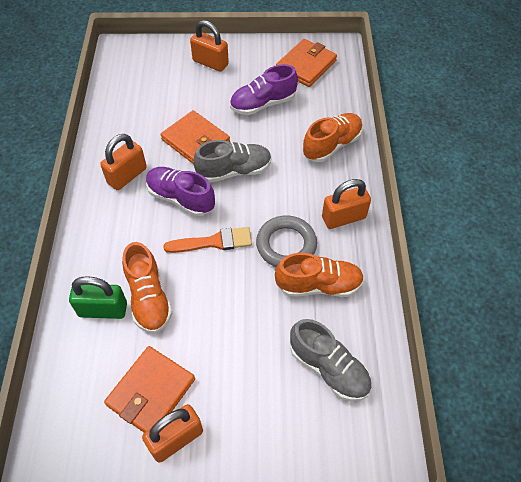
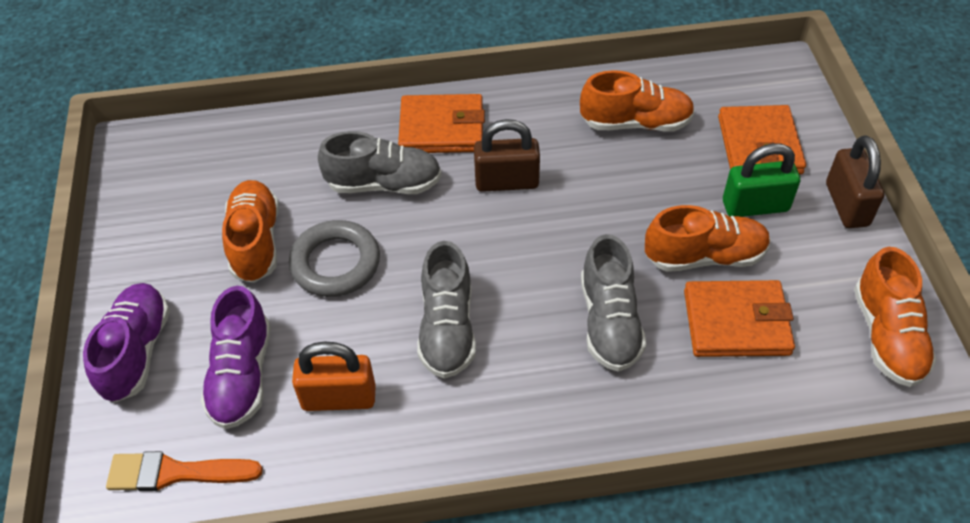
brown padlock: 0 -> 2
grey shoe: 2 -> 3
orange padlock: 4 -> 1
orange shoe: 3 -> 4

